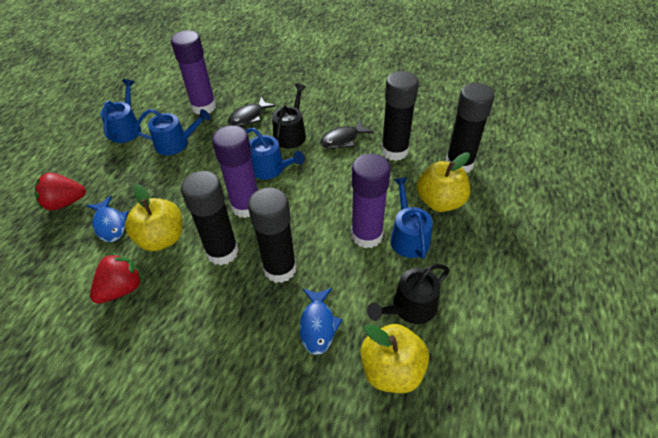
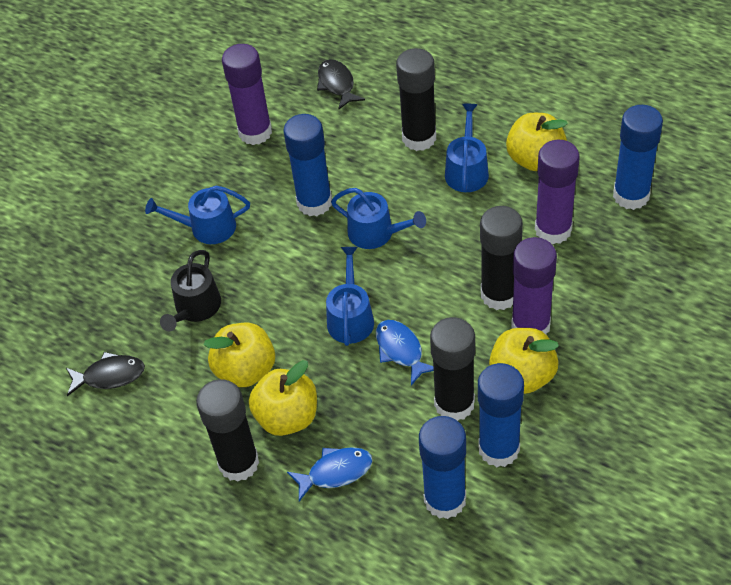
black watering can: 2 -> 1
blue glue stick: 0 -> 4
red strawberry: 2 -> 0
yellow apple: 3 -> 4

